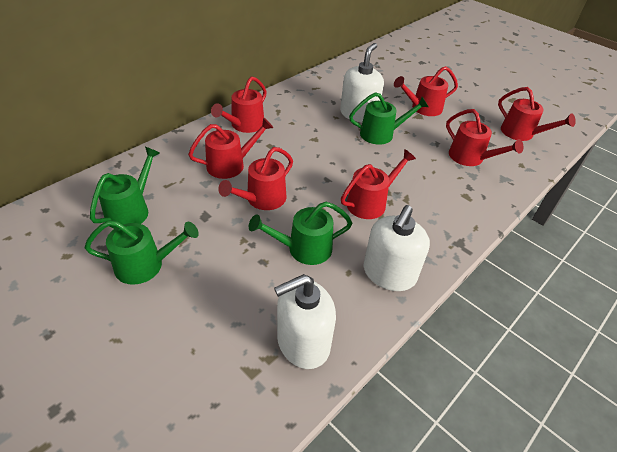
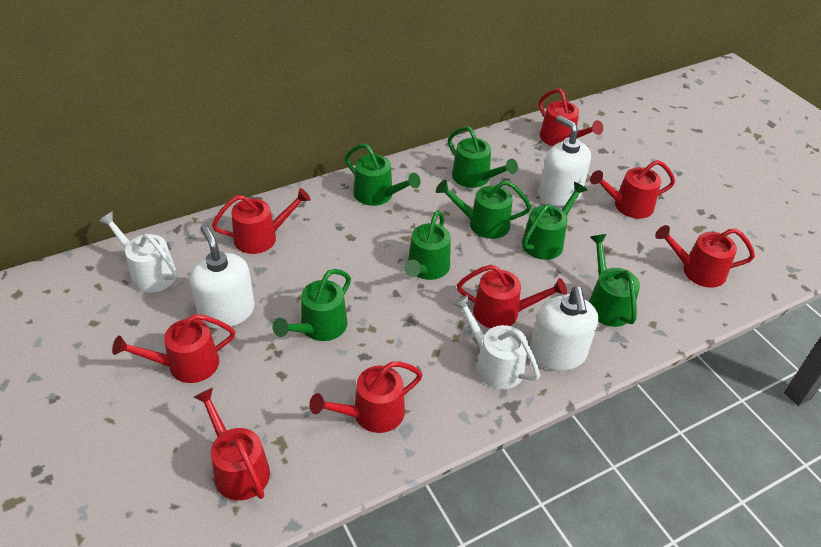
green watering can: 4 -> 7
red watering can: 7 -> 8
white watering can: 0 -> 2

